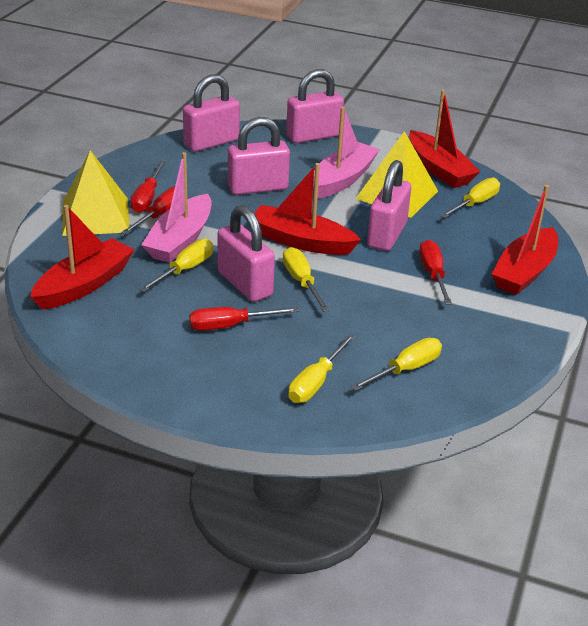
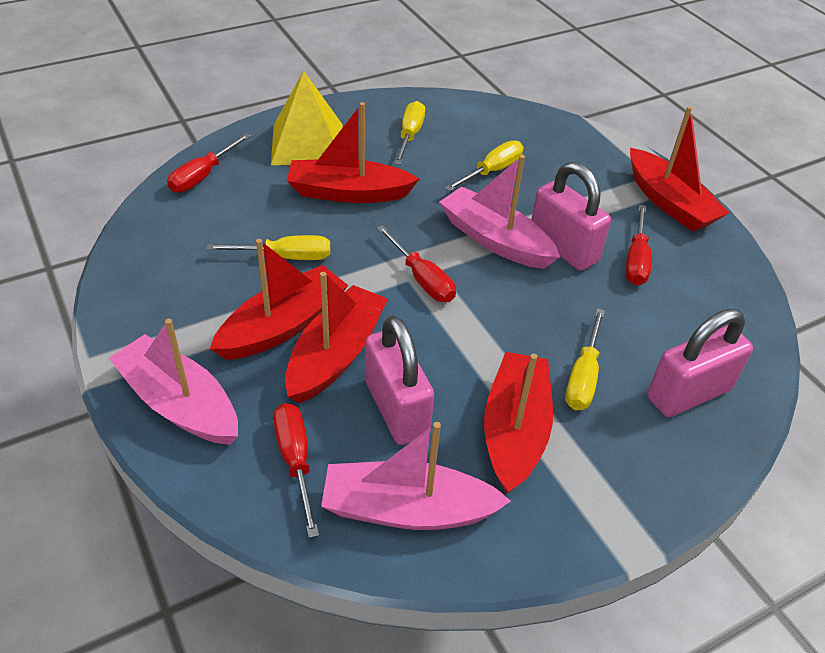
pink boat: 2 -> 3
pink padlock: 5 -> 3
red boat: 4 -> 5
yellow pyramid: 2 -> 1
yellow screwdriver: 5 -> 4

